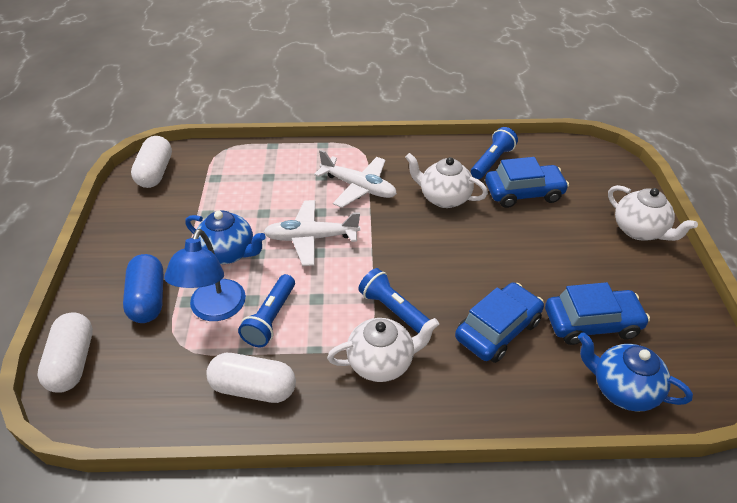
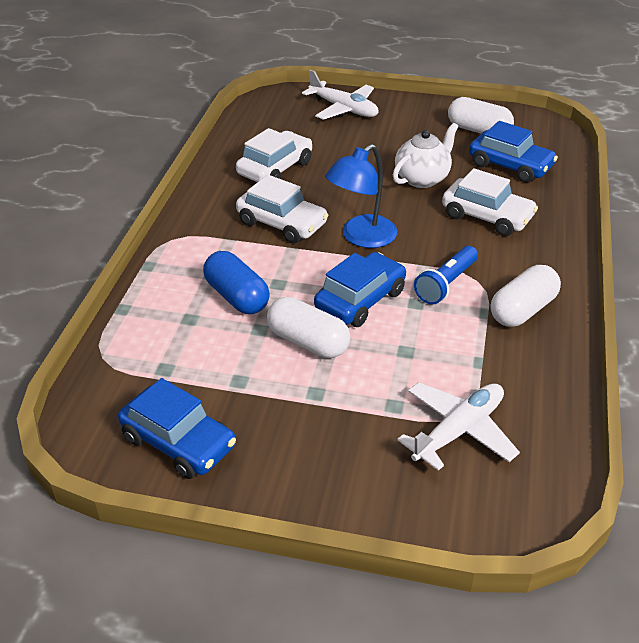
blue flashlight: 3 -> 1
blue teapot: 2 -> 0
white car: 0 -> 3
white teapot: 3 -> 1

